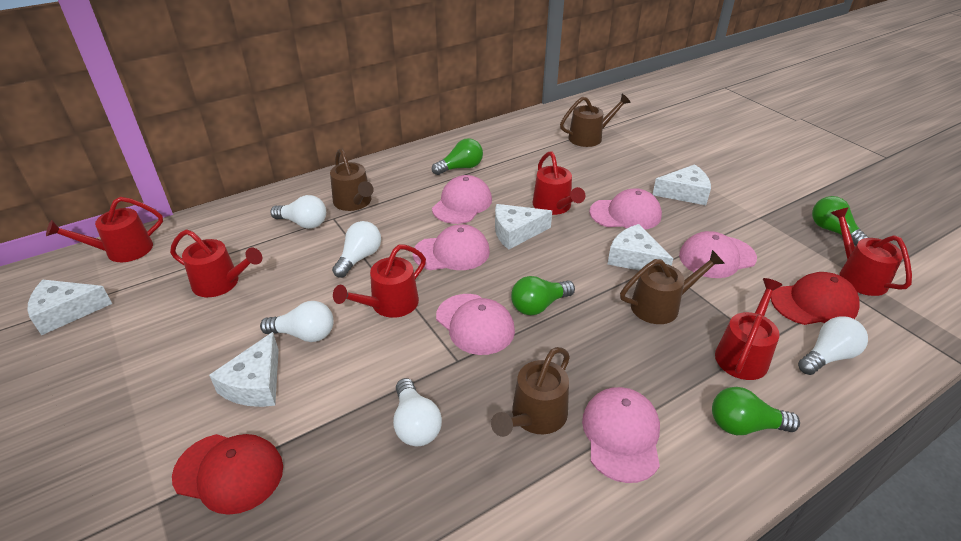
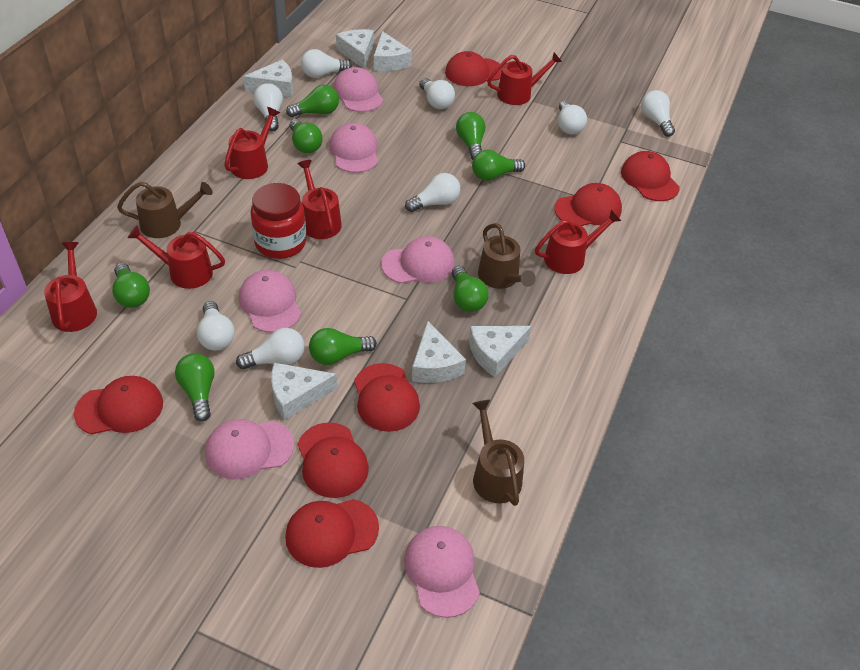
brown watering can: 4 -> 3
green light bulb: 4 -> 8
red cap: 2 -> 7
red jar: 0 -> 1
white cheese: 5 -> 6
white light bulb: 5 -> 8

